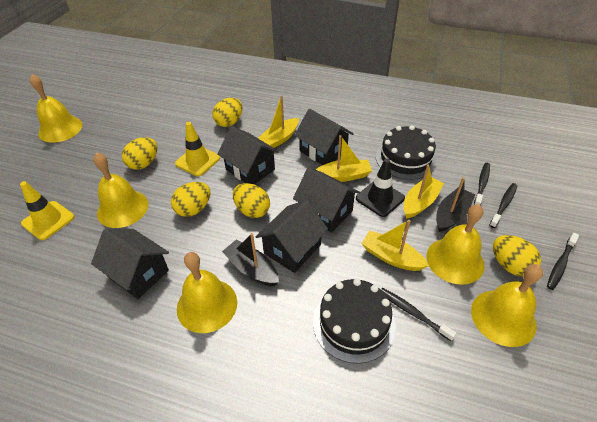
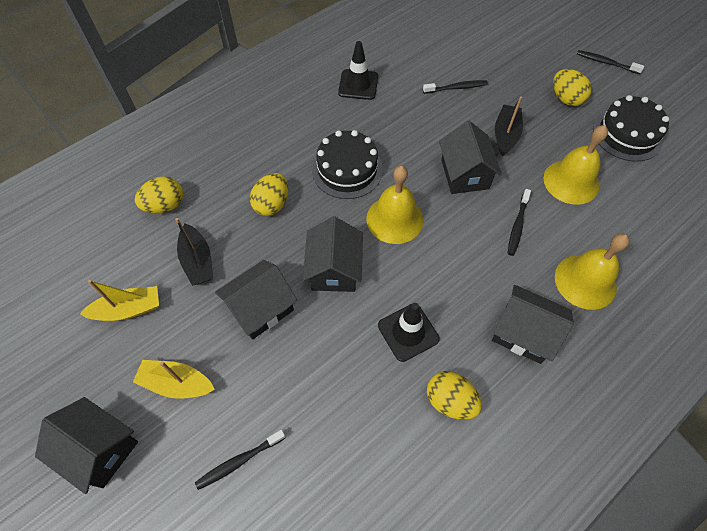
black traffic cone: 1 -> 2
yellow bell: 5 -> 3
yellow boat: 4 -> 2
yellow egg: 5 -> 4
yellow traffic cone: 2 -> 0

